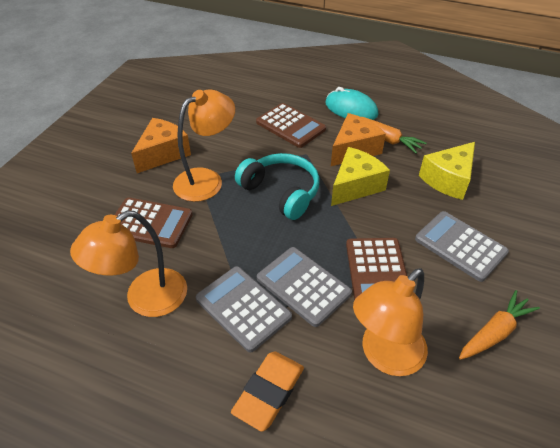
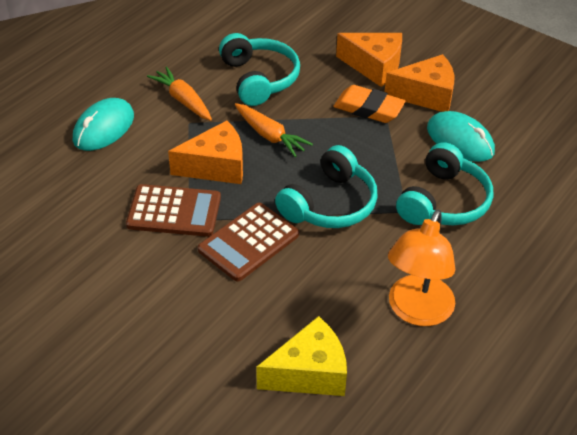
brown calculator: 3 -> 2
grey calculator: 3 -> 0
orange cheese: 2 -> 3
orange lamp: 3 -> 1
turquoise headphones: 1 -> 3
turquoise mouse: 1 -> 2
yellow cheese: 2 -> 1

